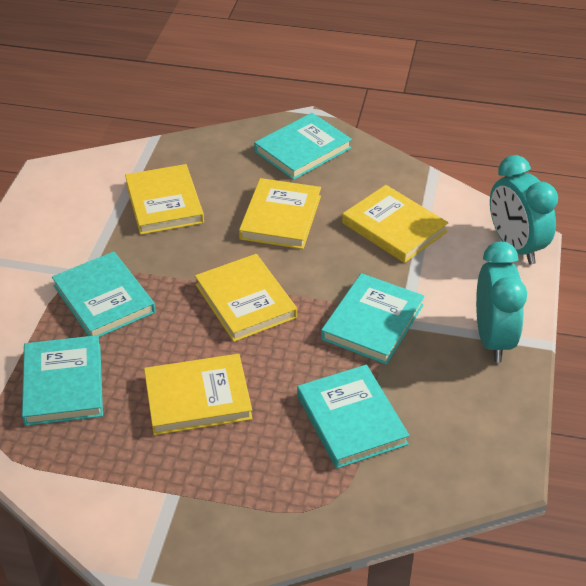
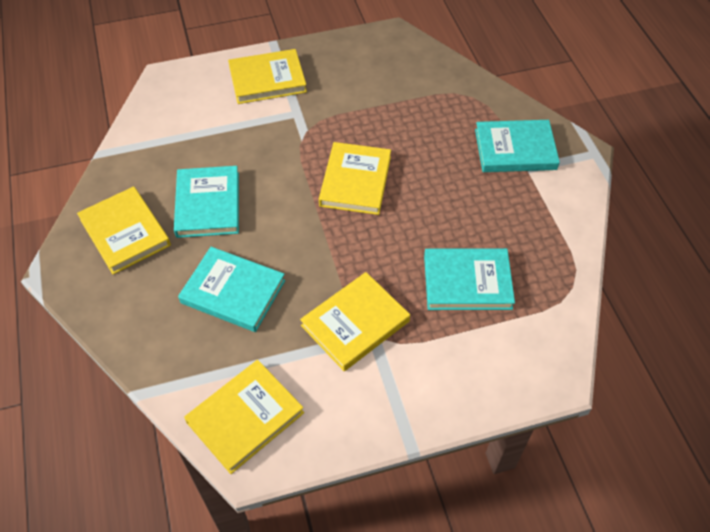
turquoise book: 5 -> 4
turquoise clock: 2 -> 0

